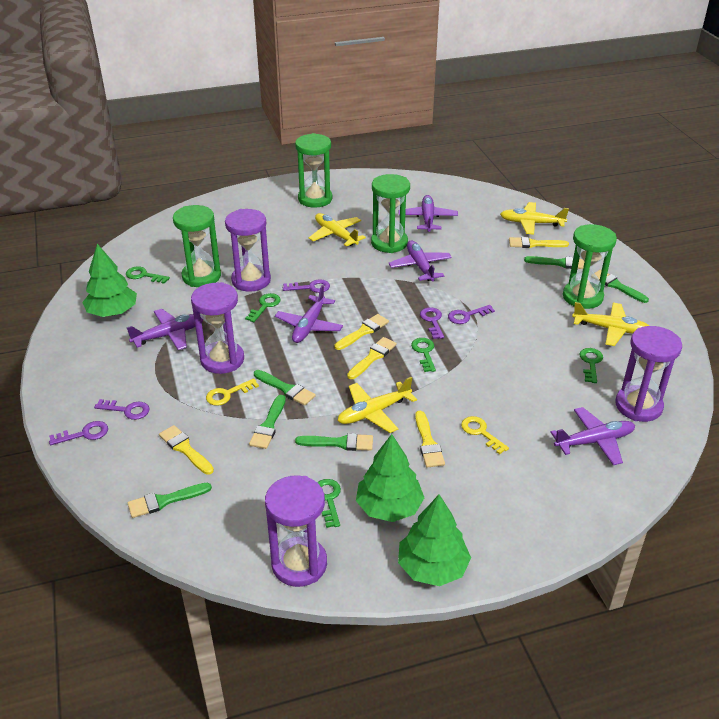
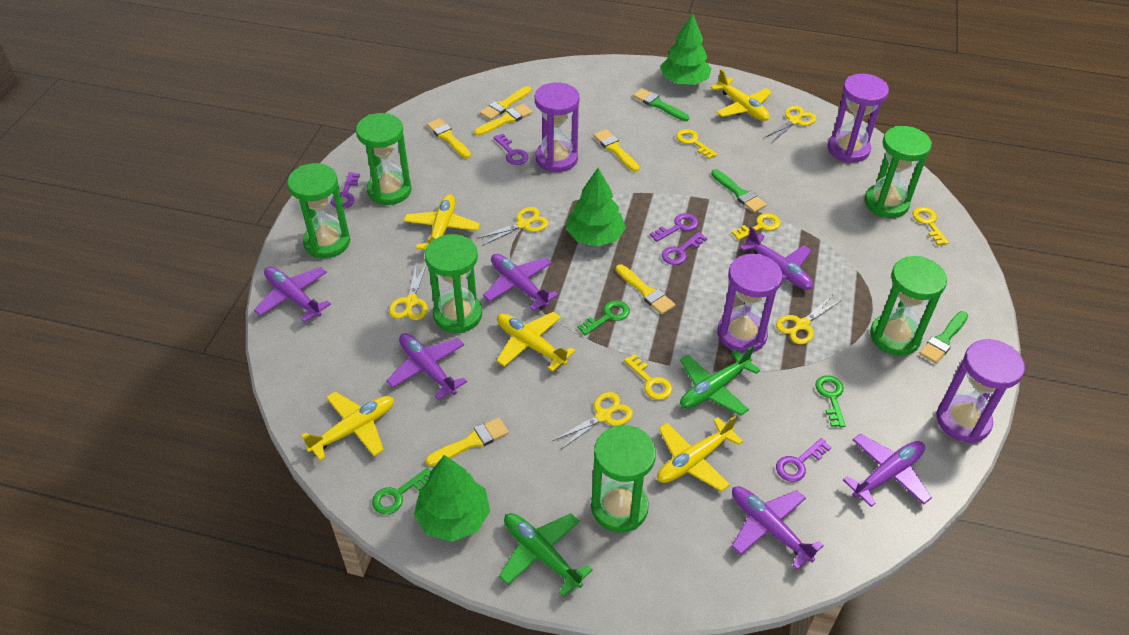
green brush: 6 -> 3
green hourglass: 4 -> 6
green key: 5 -> 3
green plane: 0 -> 2
purple plane: 5 -> 6
yellow brush: 5 -> 6
yellow key: 2 -> 4
yellow plane: 4 -> 5
yellow scissors: 0 -> 5

